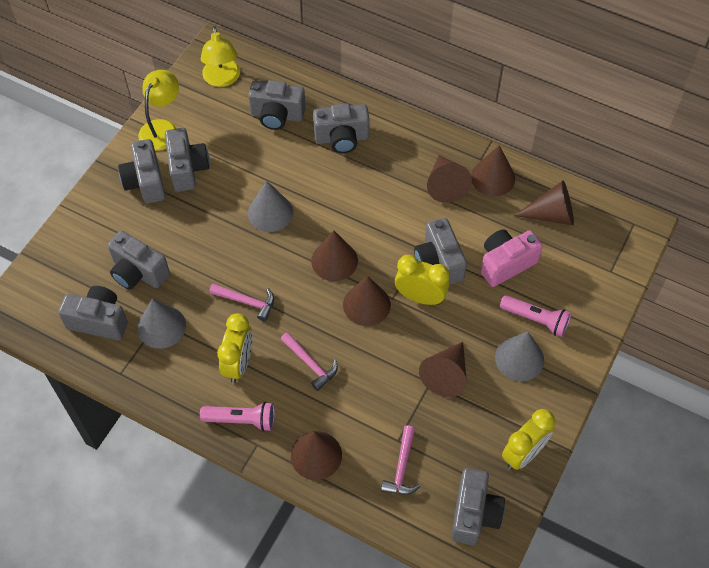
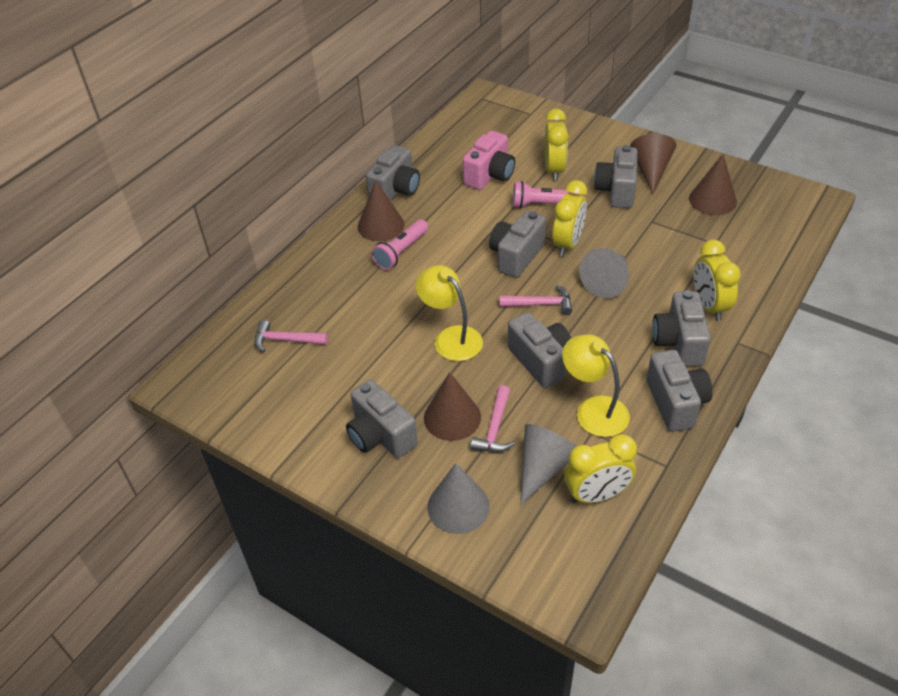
brown cone: 7 -> 4
grey camera: 8 -> 7
yellow clock: 3 -> 4

